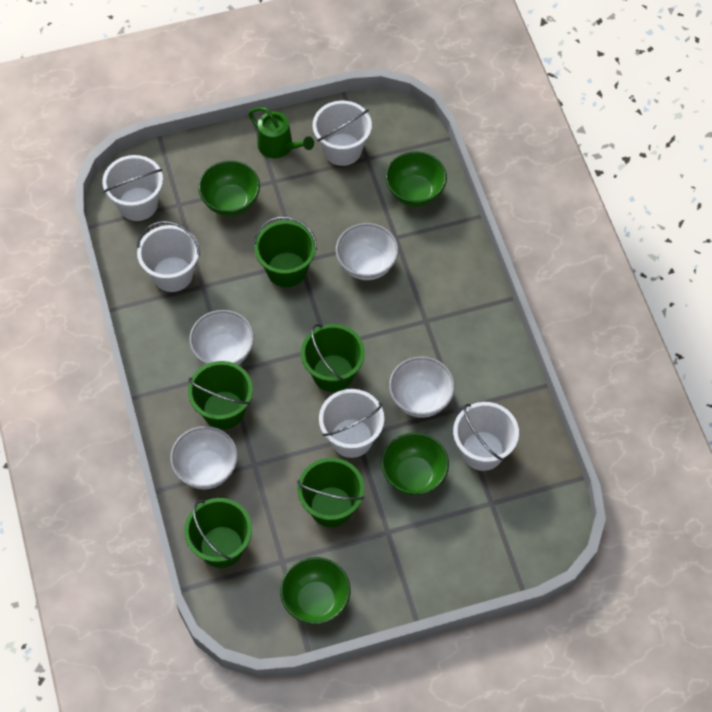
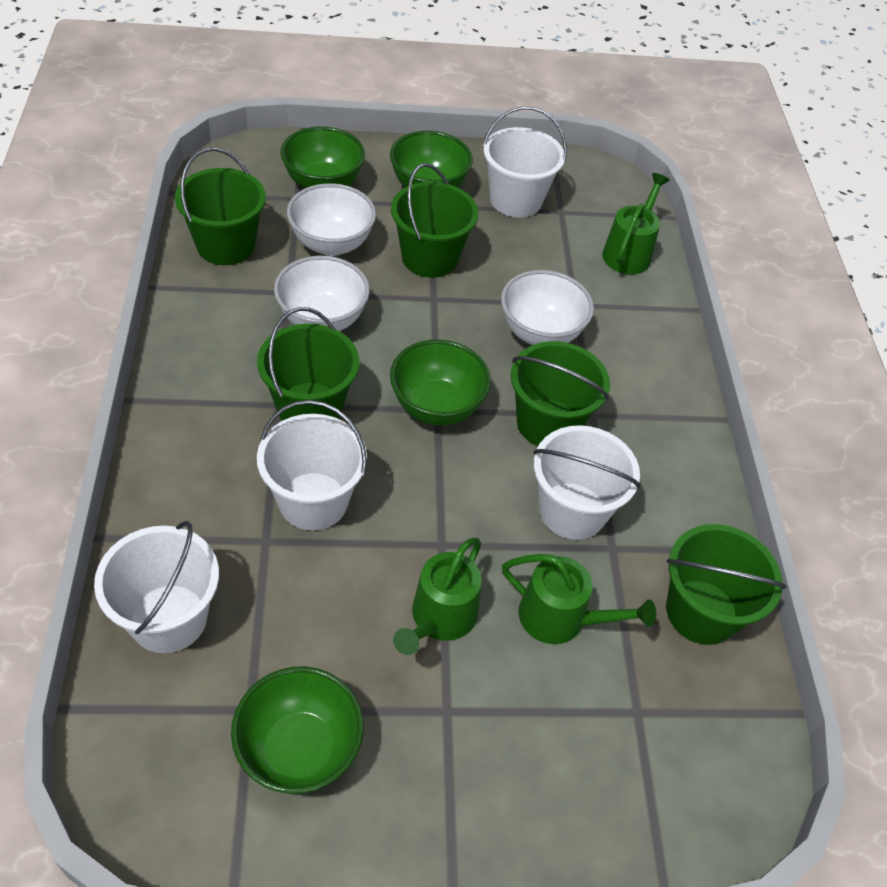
green watering can: 1 -> 3
white bowl: 4 -> 3
white bucket: 5 -> 4

